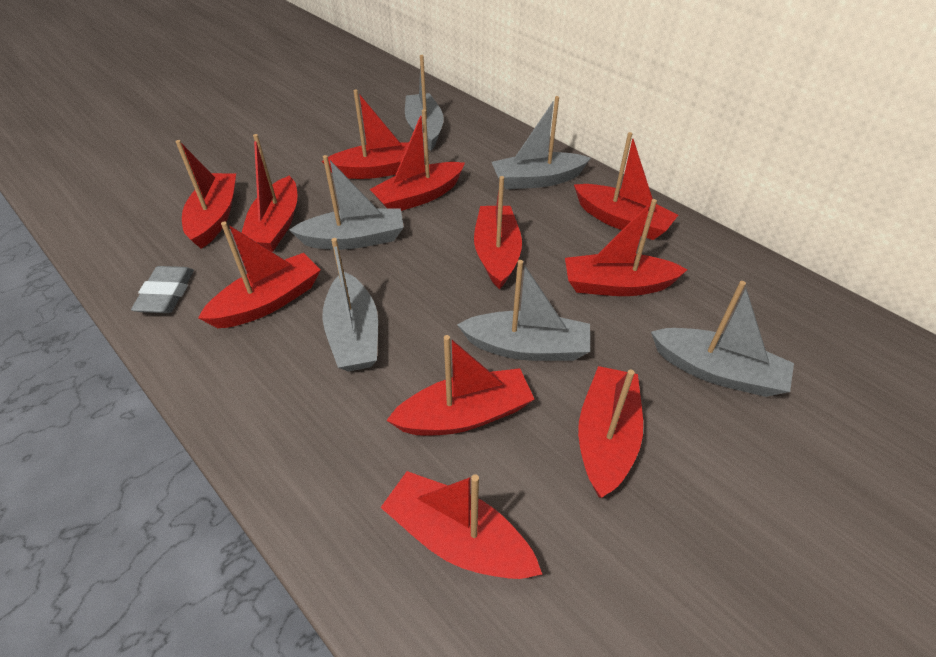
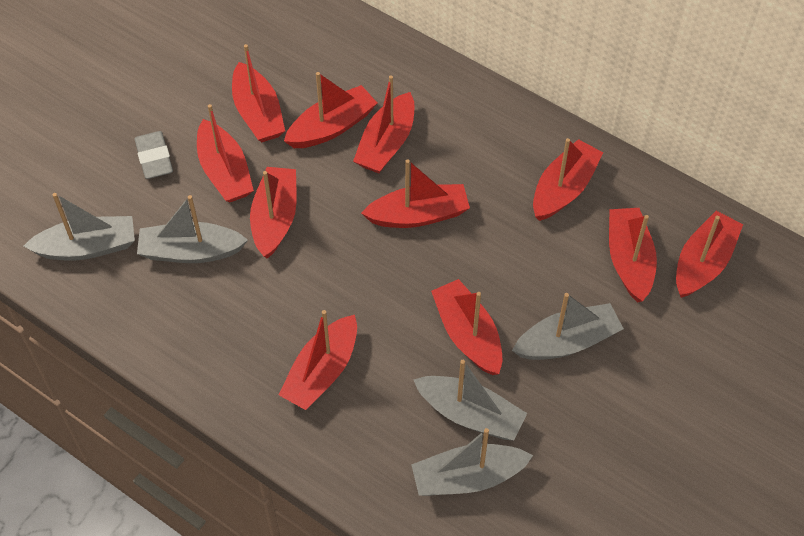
grey boat: 6 -> 5

